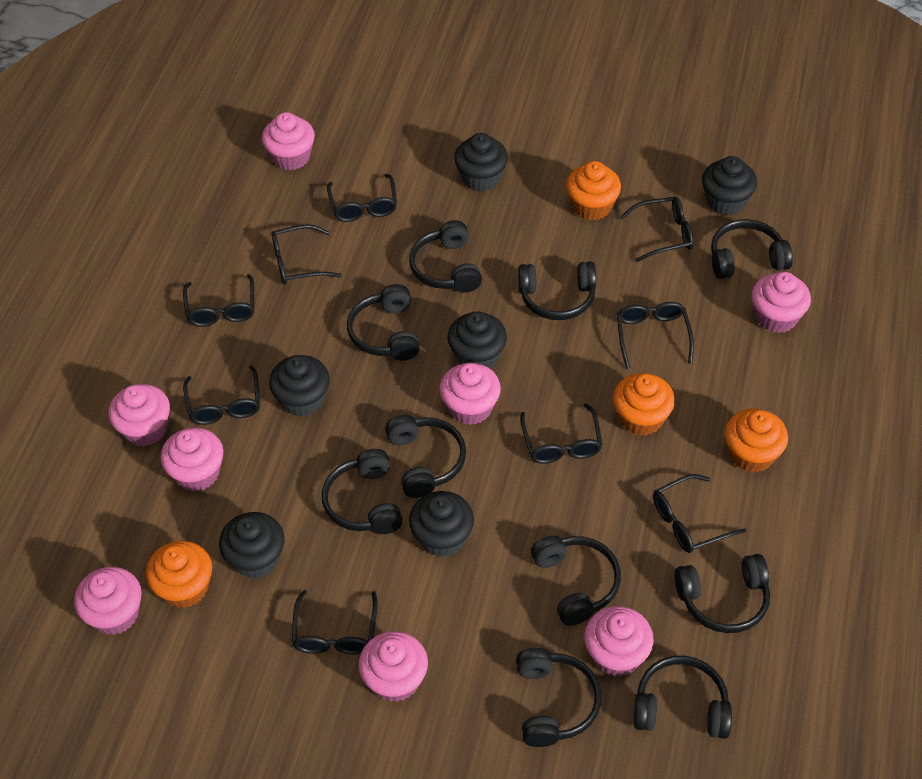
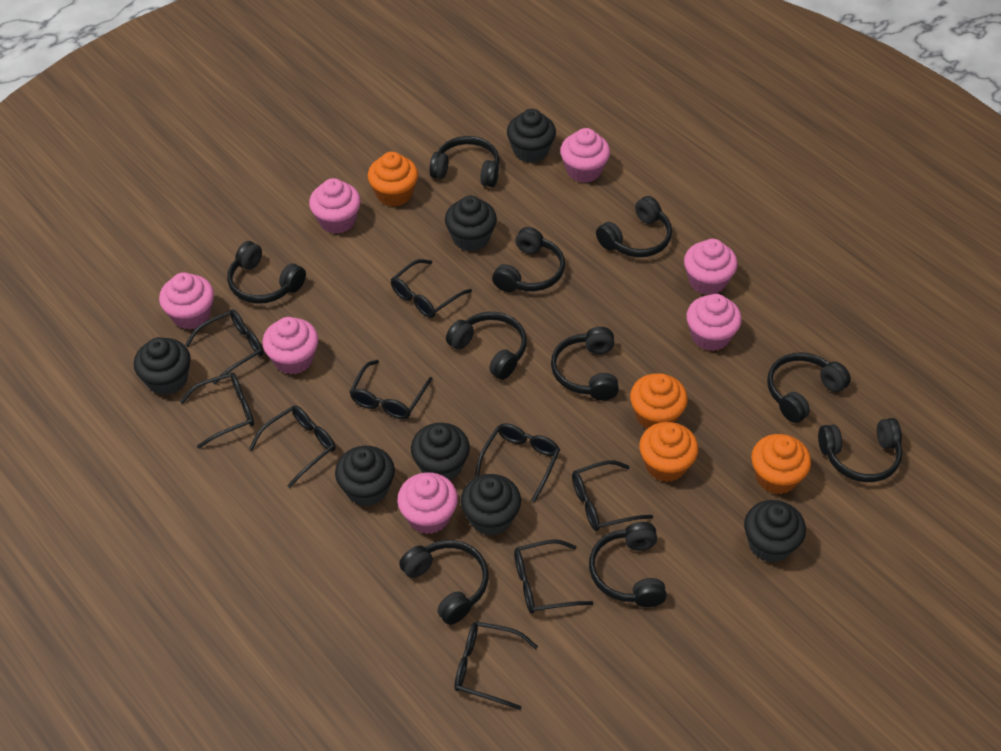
black cupcake: 6 -> 7
pink cupcake: 8 -> 7

